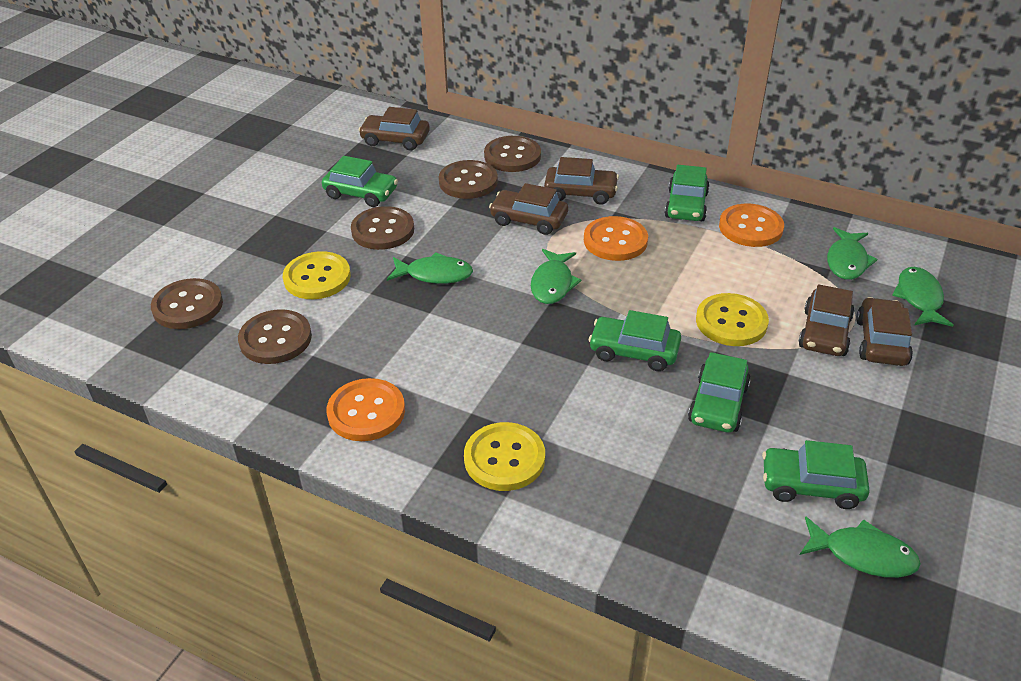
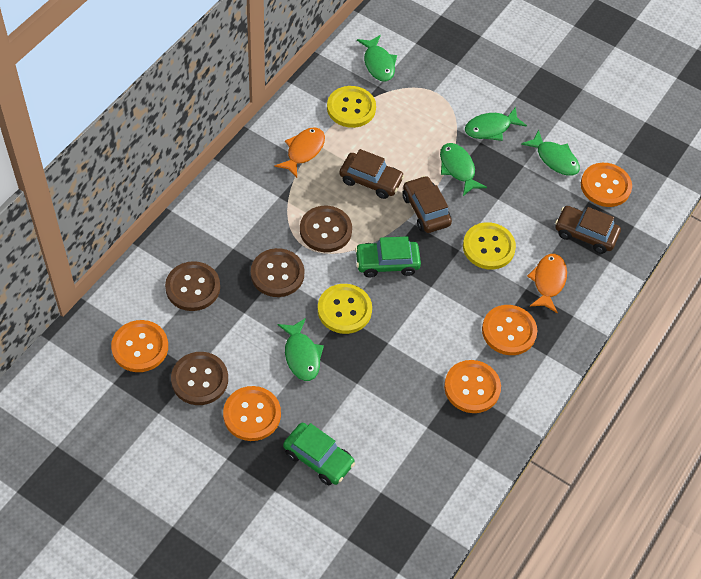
brown button: 5 -> 4
brown car: 5 -> 3
green car: 5 -> 2
orange button: 3 -> 5
orange fish: 0 -> 2

